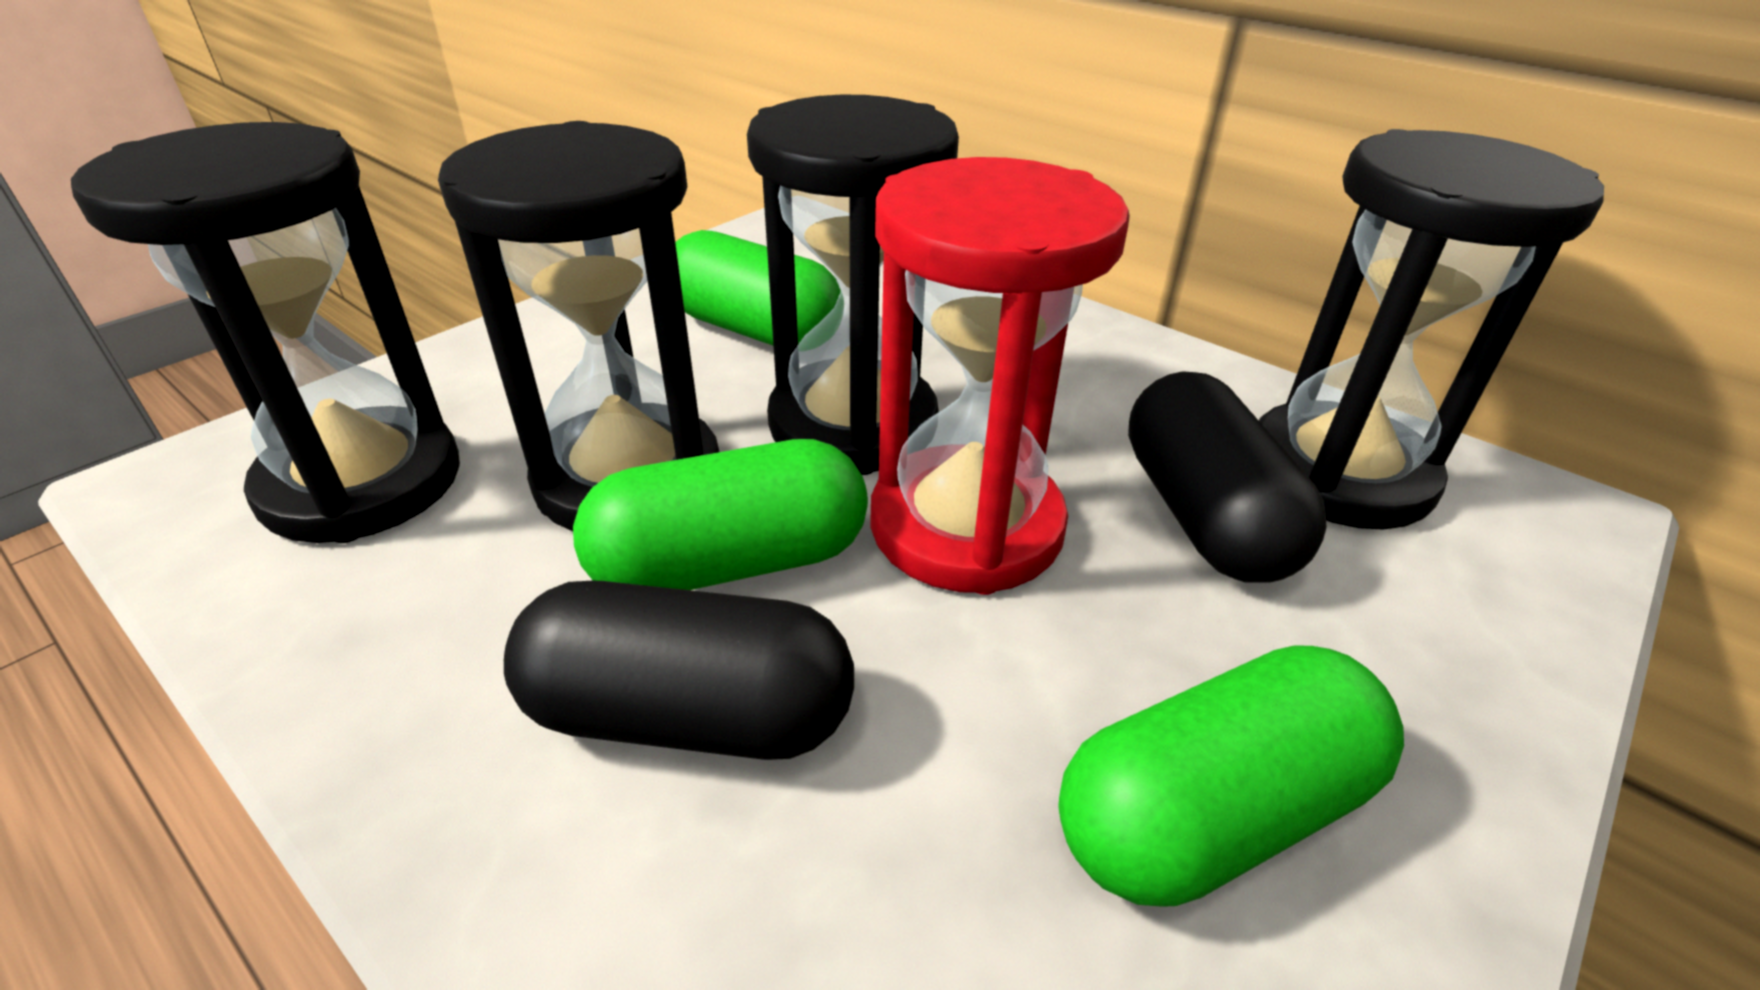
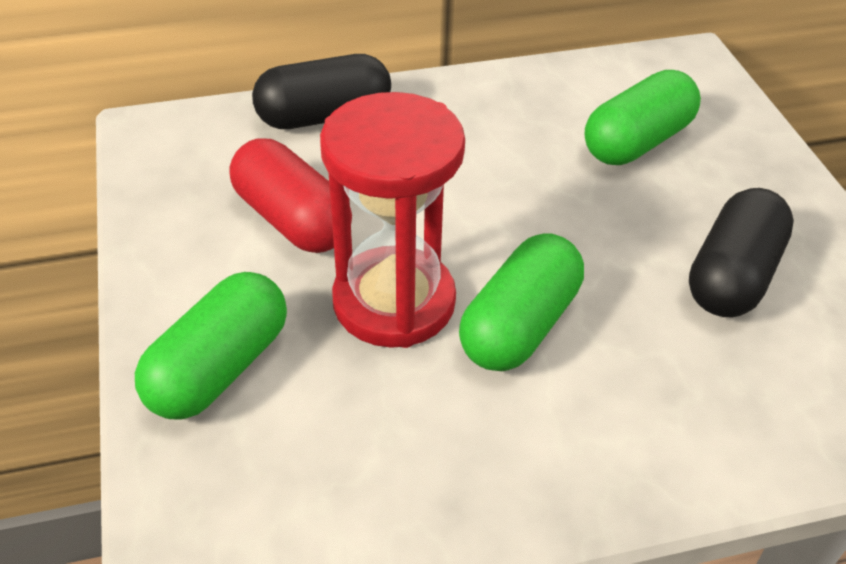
black hourglass: 4 -> 0
red capsule: 0 -> 1

